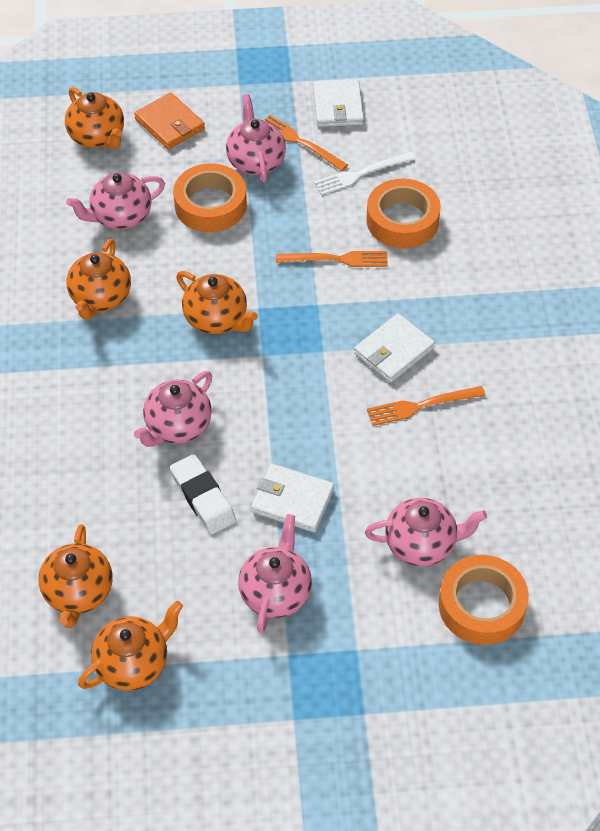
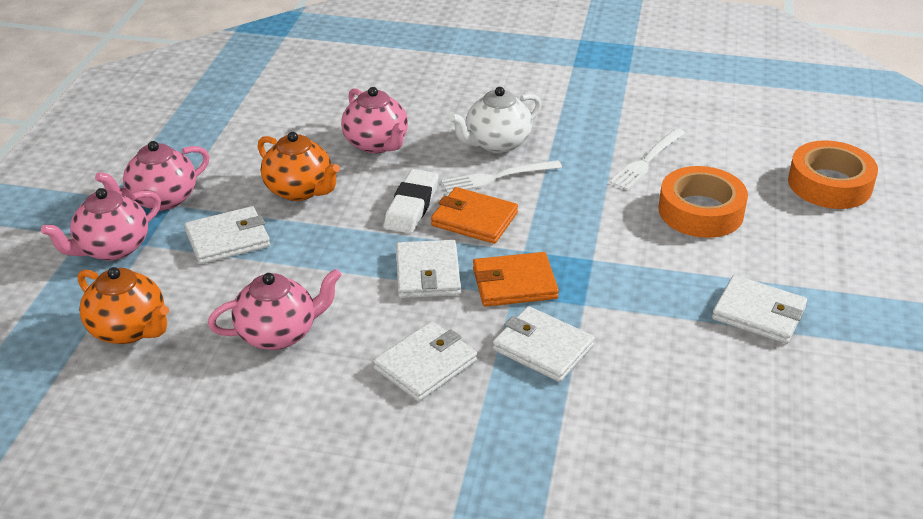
orange fork: 3 -> 0
orange tape: 3 -> 2
orange teapot: 5 -> 2
orange wallet: 1 -> 2
pink teapot: 5 -> 4
white fork: 1 -> 2
white teapot: 0 -> 1
white wallet: 3 -> 5

